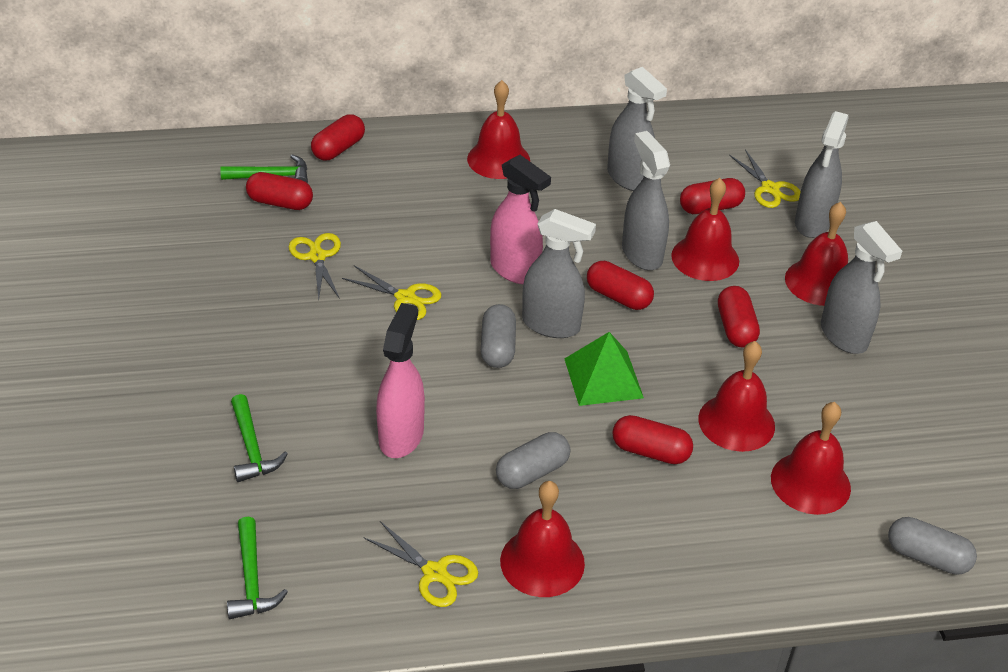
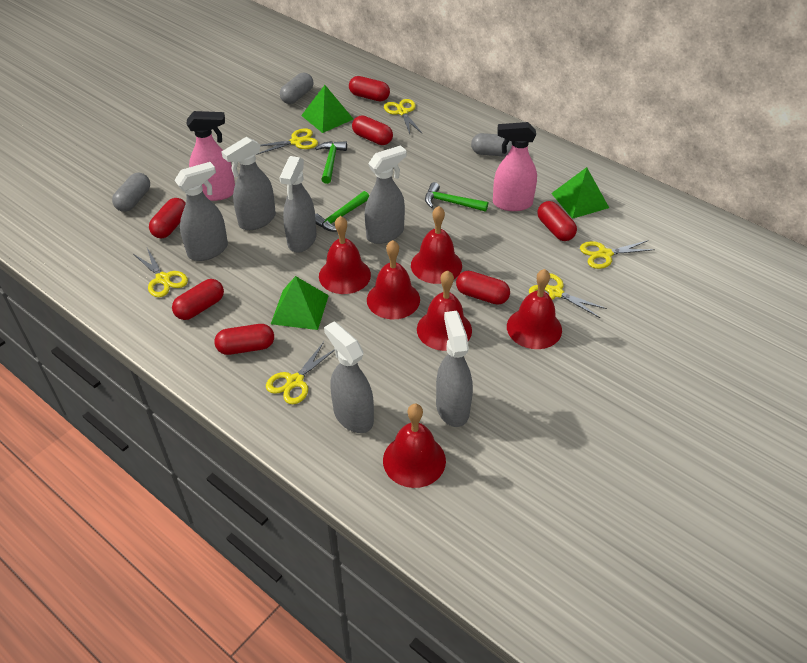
green pyramid: 1 -> 3
grey spray bottle: 5 -> 6
red capsule: 6 -> 7
yellow scissors: 4 -> 6

